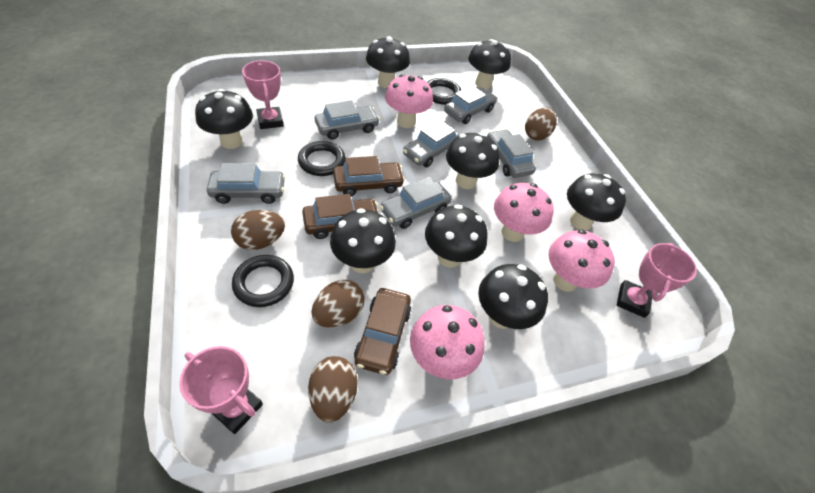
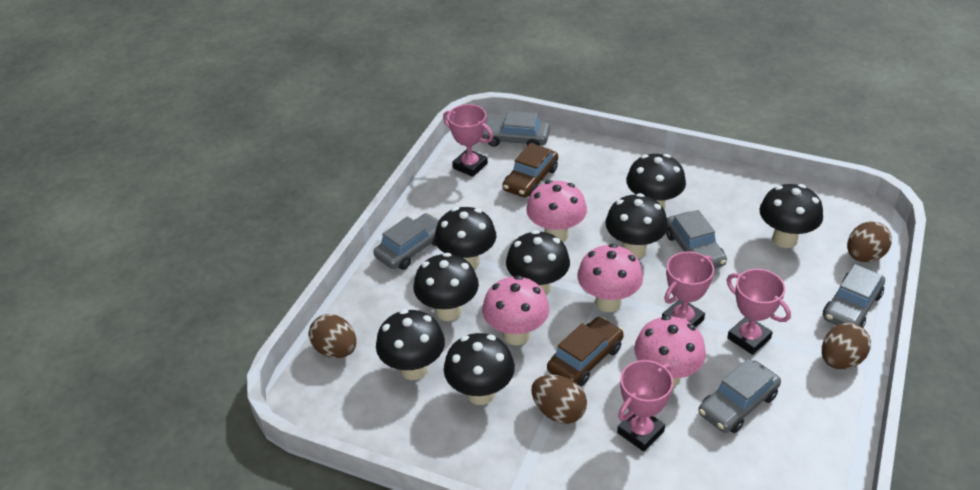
black ring: 3 -> 0
brown car: 3 -> 2
grey car: 6 -> 5
pink trophy: 3 -> 4

